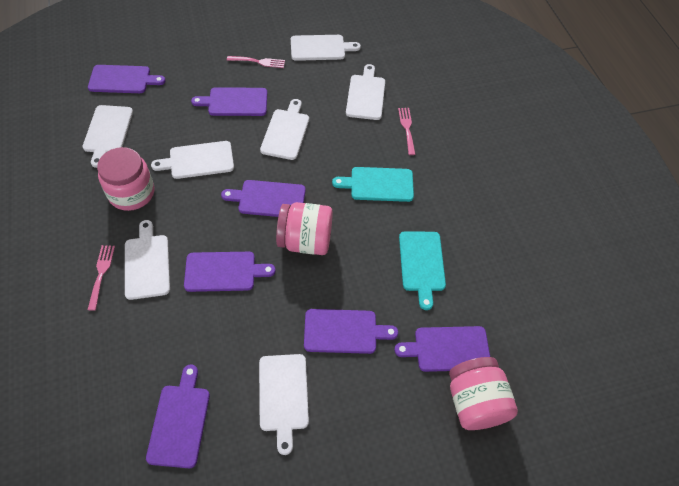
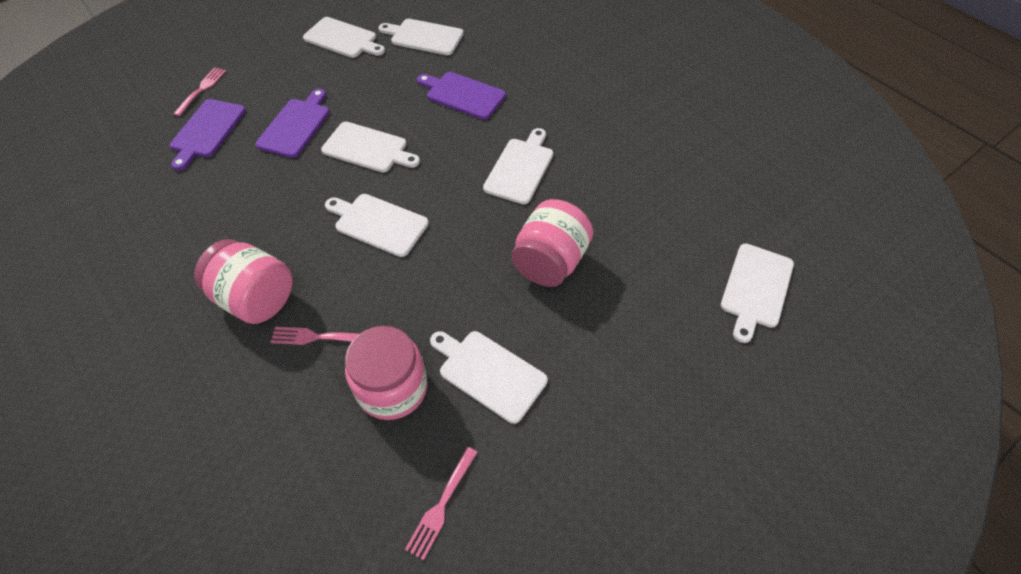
purple cutting board: 7 -> 3
turquoise cutting board: 2 -> 0

